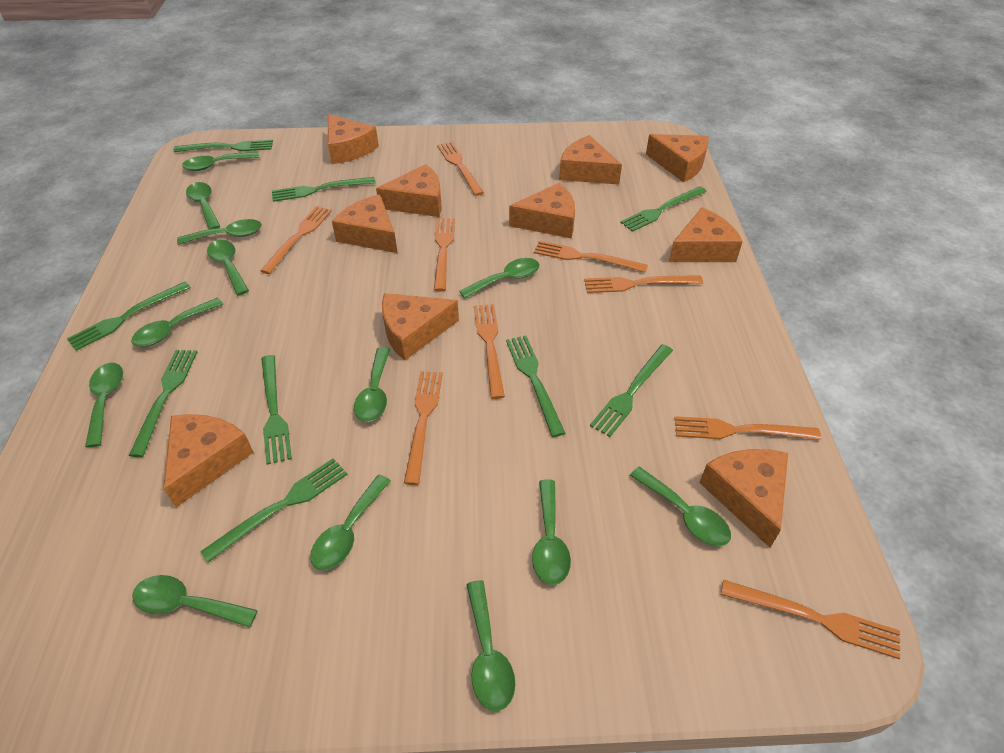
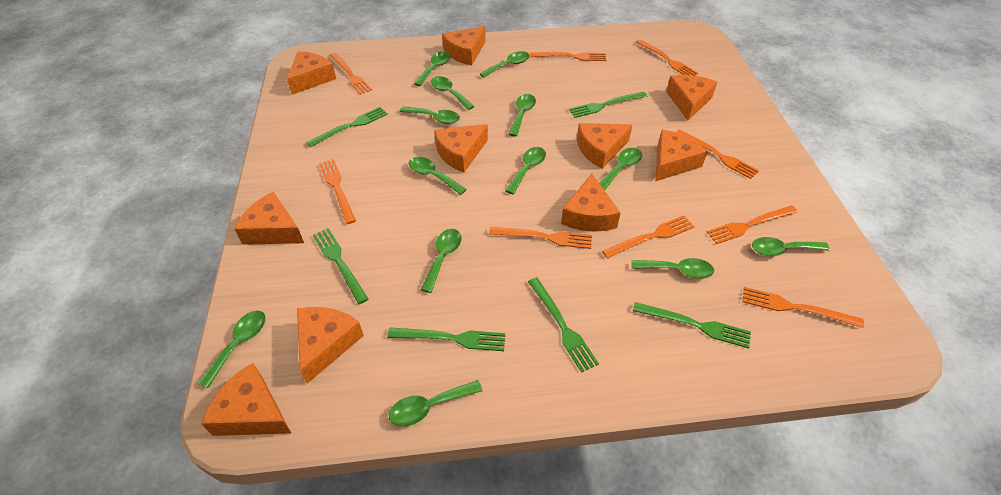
green fork: 9 -> 6

